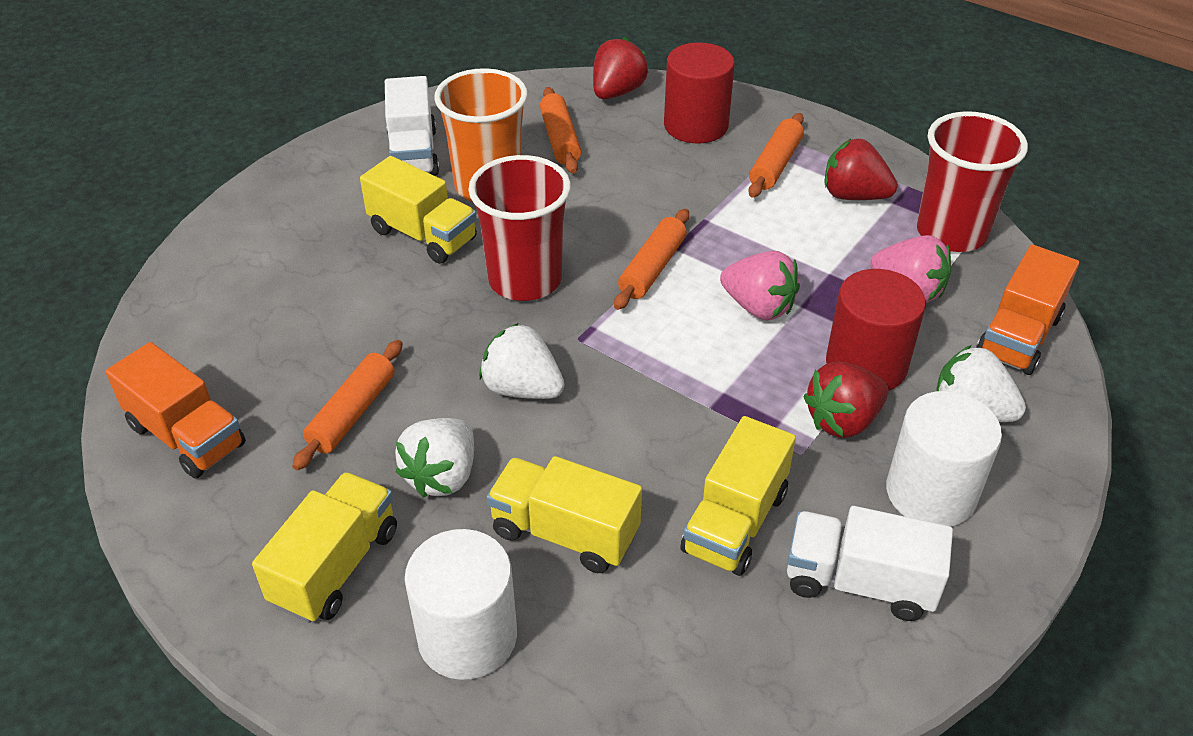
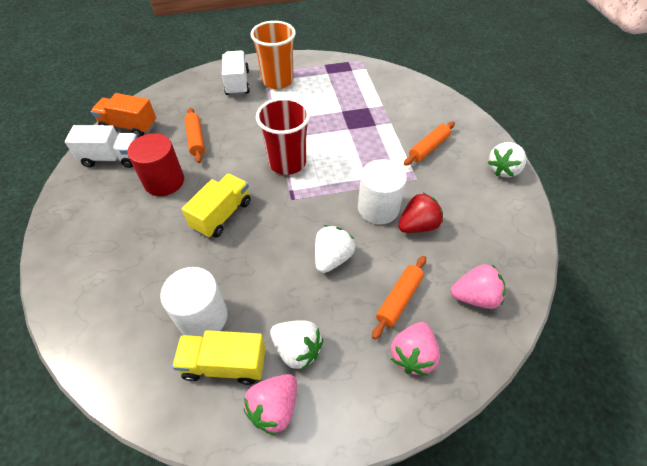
orange rolling pin: 4 -> 3
orange truck: 2 -> 1
pink strawberry: 2 -> 3
red cup: 2 -> 1
red cylinder: 2 -> 1
red strawberry: 3 -> 1
yellow truck: 4 -> 2

